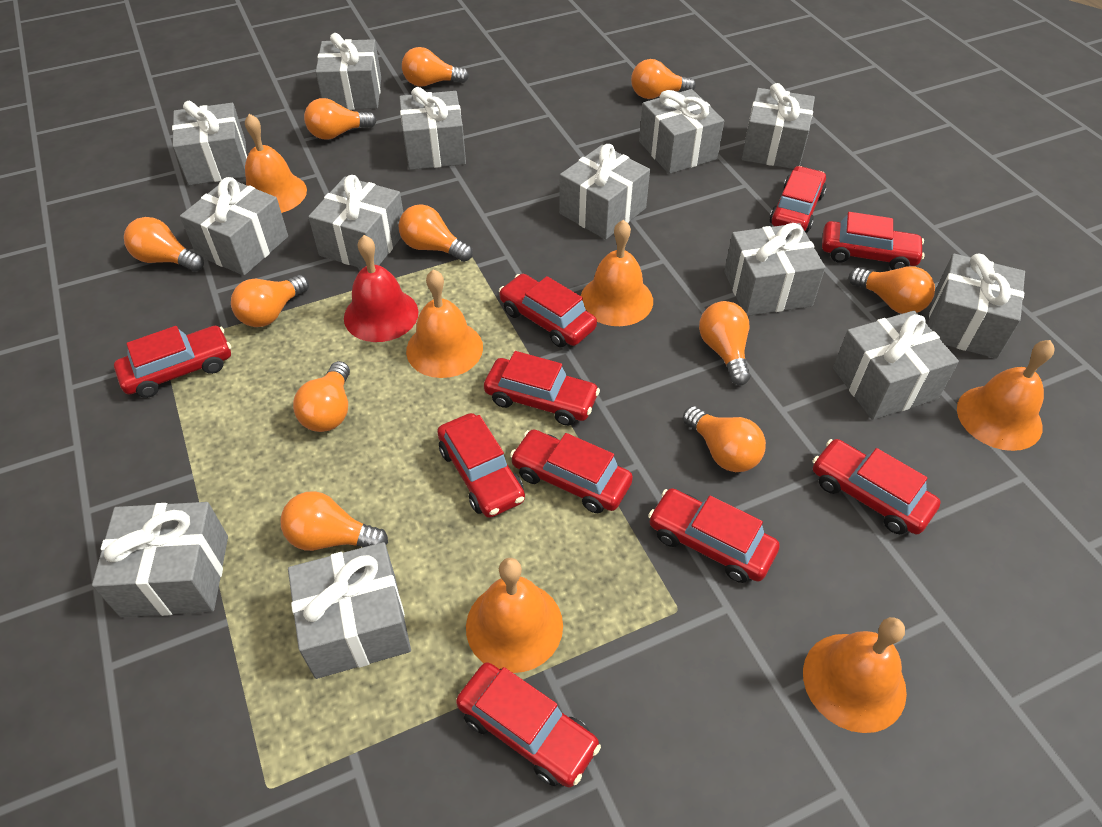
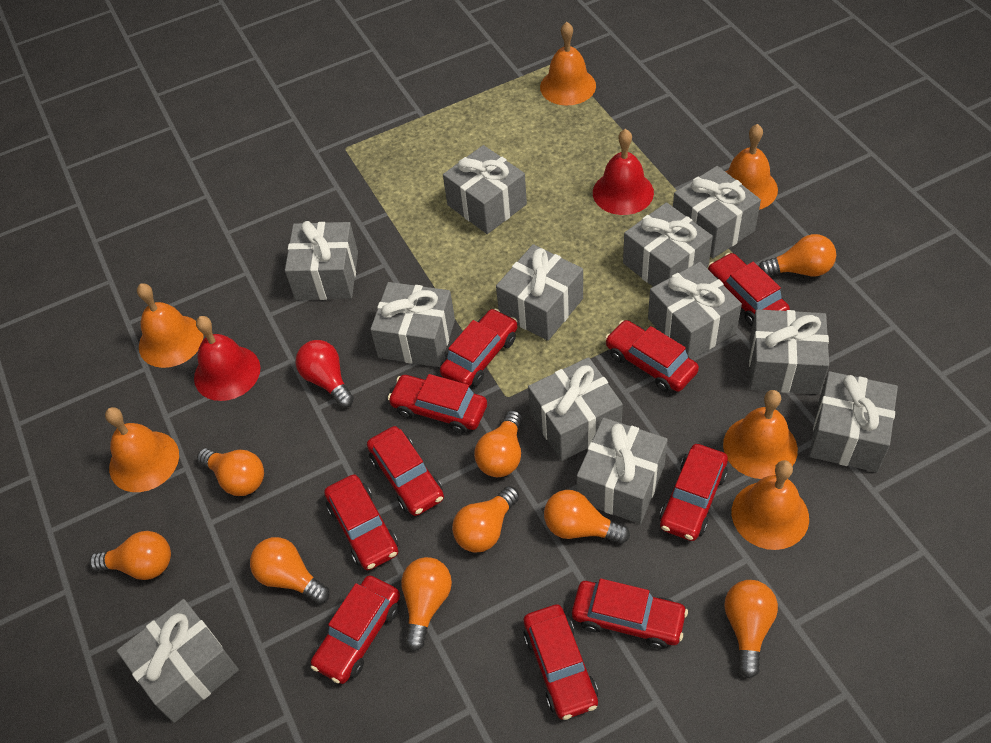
grey gift: 13 -> 12
orange light bulb: 11 -> 9
red bell: 1 -> 2
red light bulb: 0 -> 1

